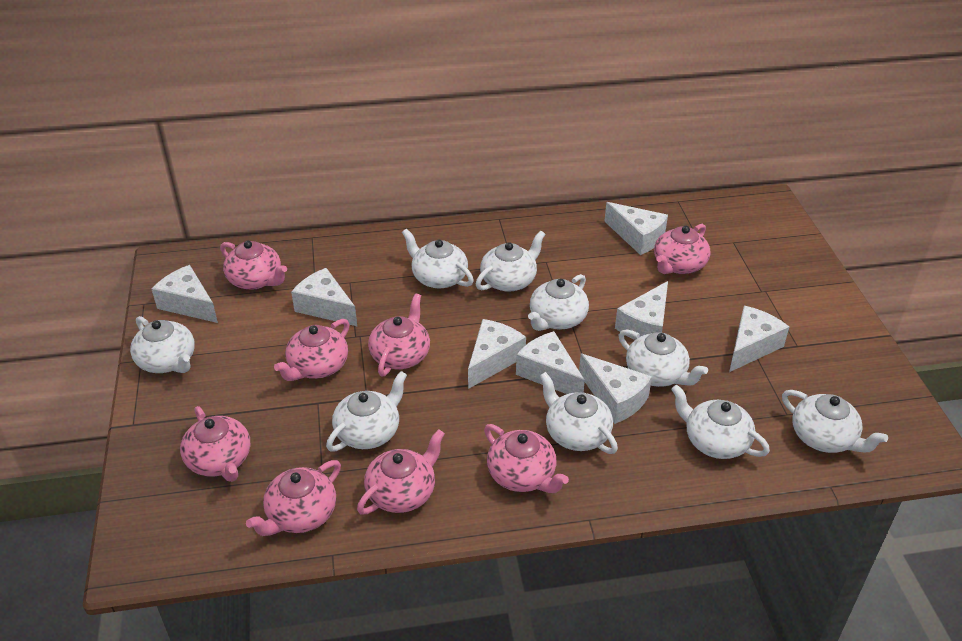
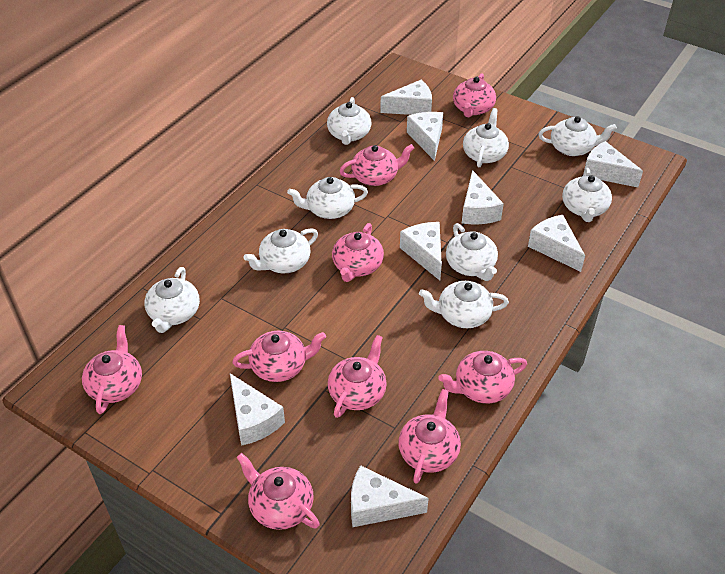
pink teapot: 8 -> 9

